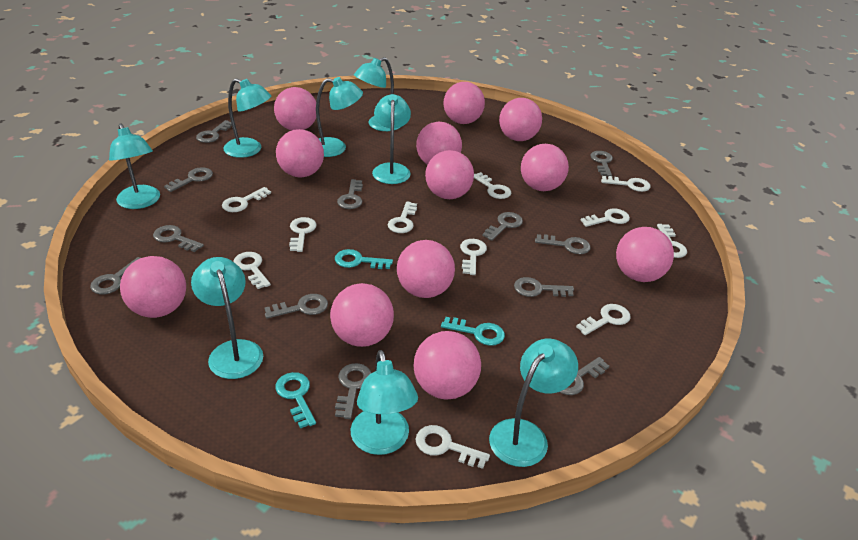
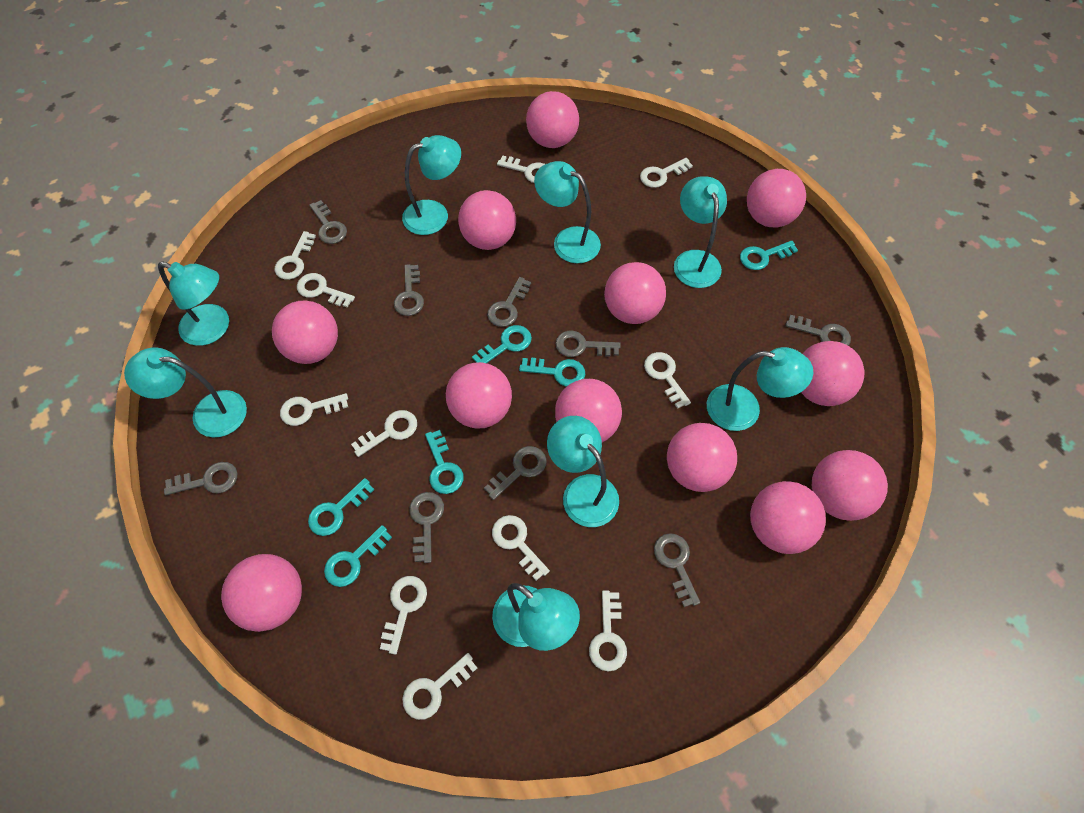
grey key: 12 -> 9
turquoise key: 3 -> 6

